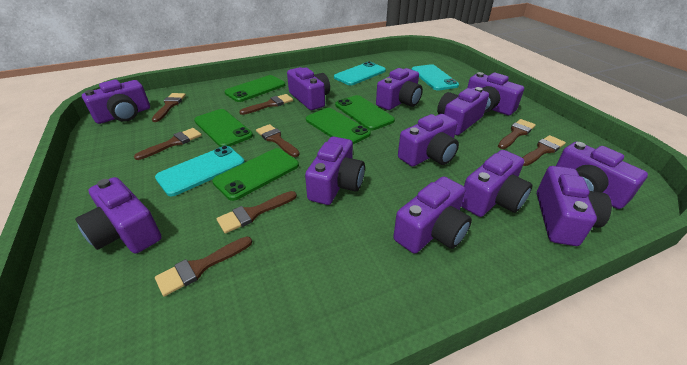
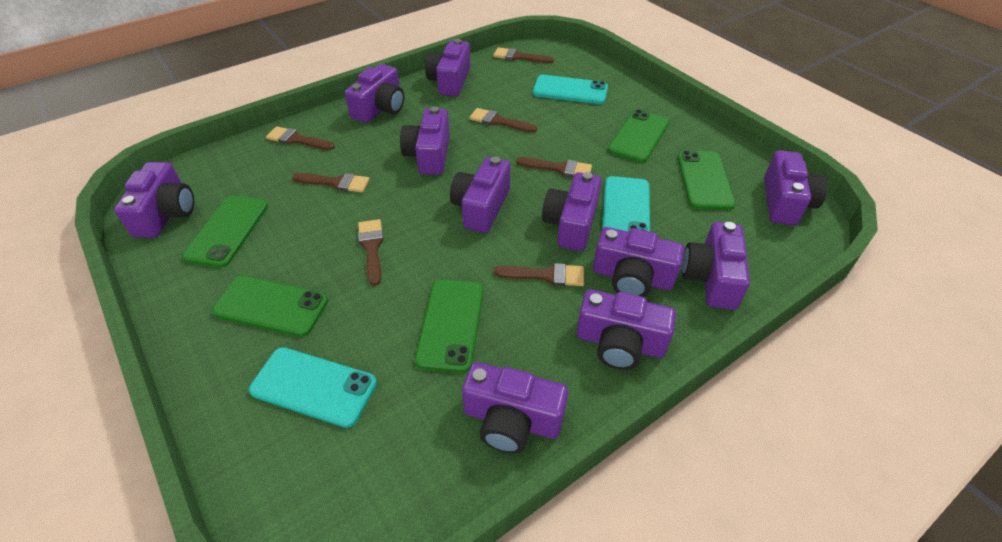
brown brush: 8 -> 7
purple camera: 12 -> 11

